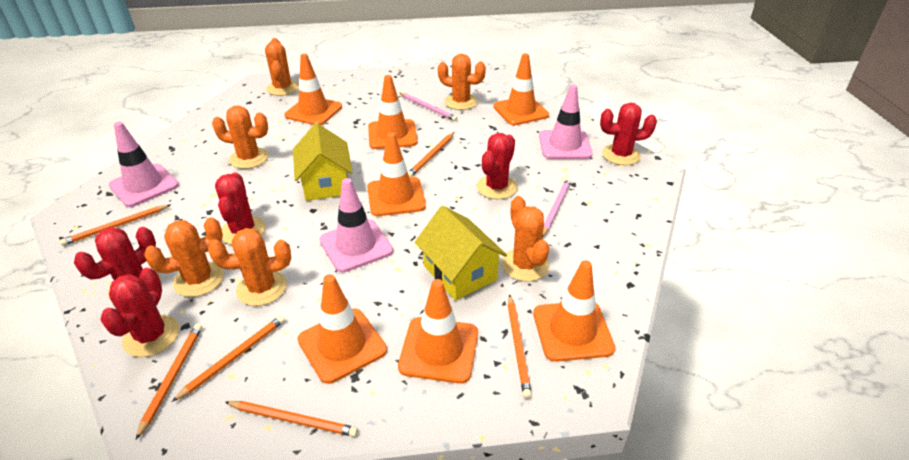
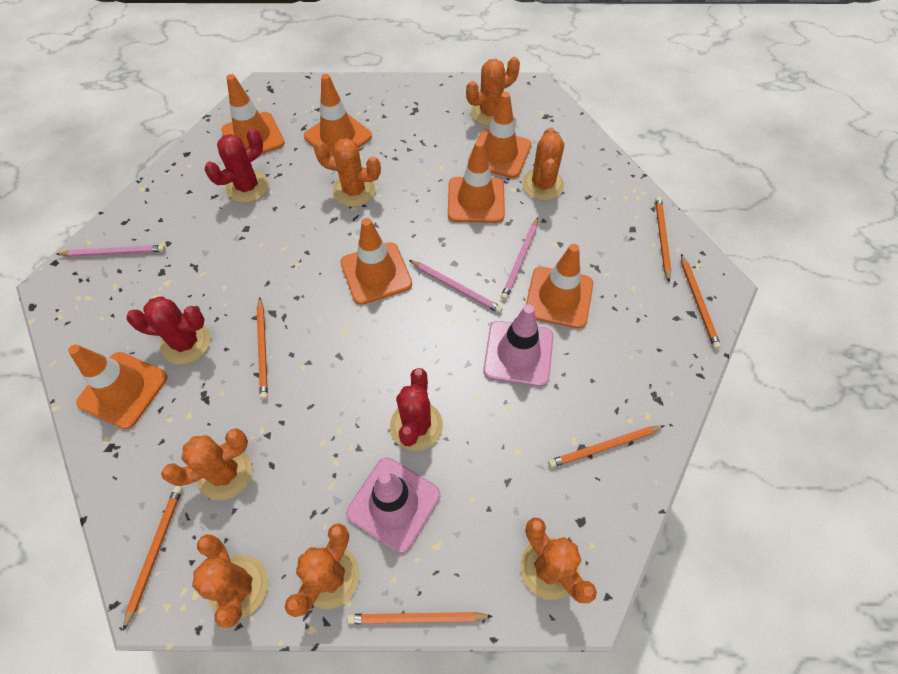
orange cactus: 6 -> 7
pink pencil: 2 -> 3
pink traffic cone: 3 -> 2
red cactus: 5 -> 3
yellow house: 2 -> 0

